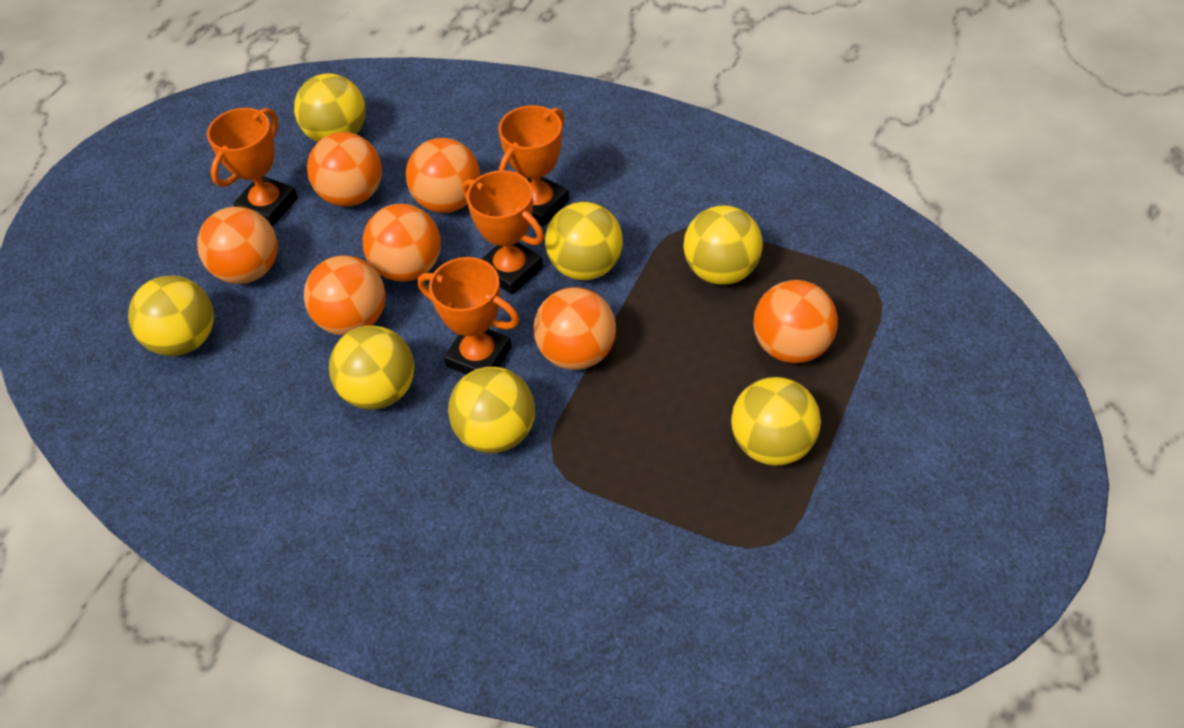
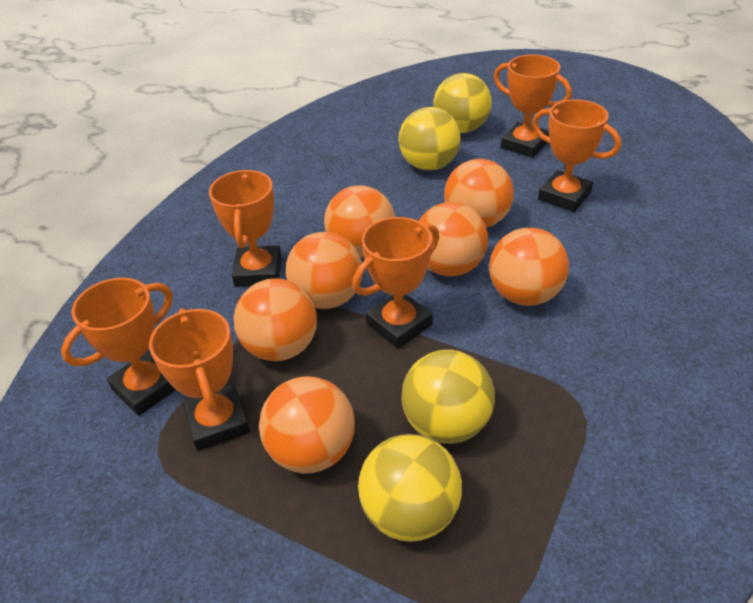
orange trophy: 4 -> 6
yellow ball: 7 -> 4

